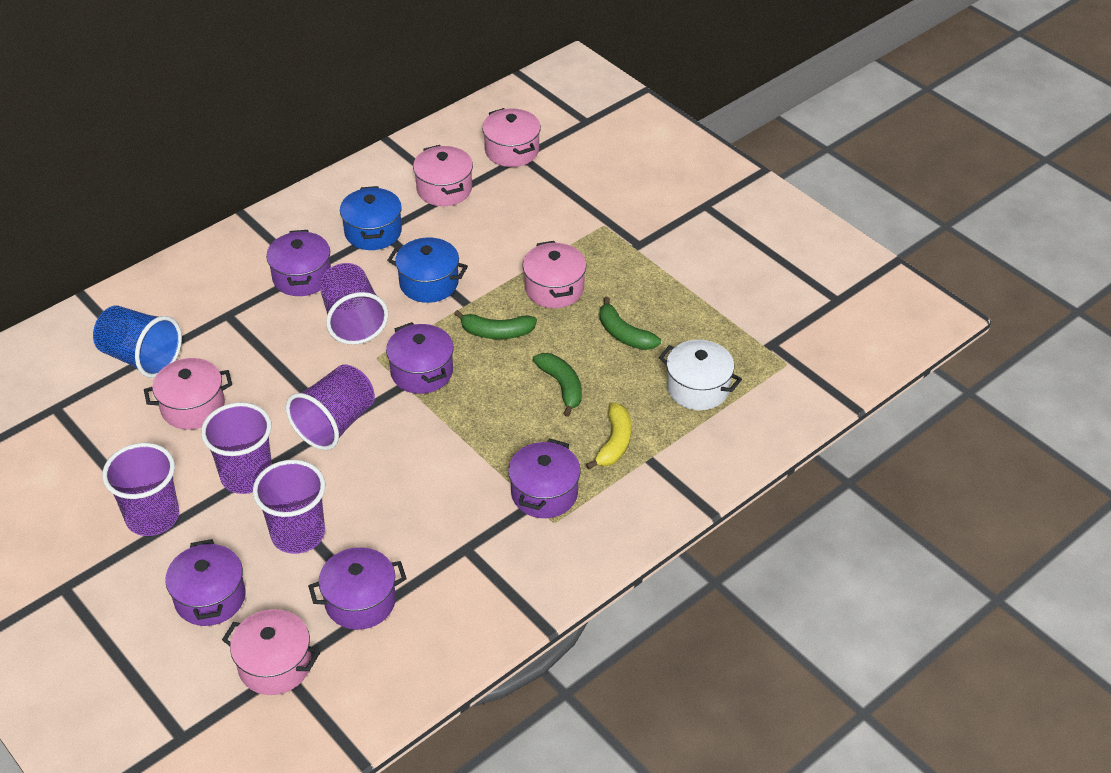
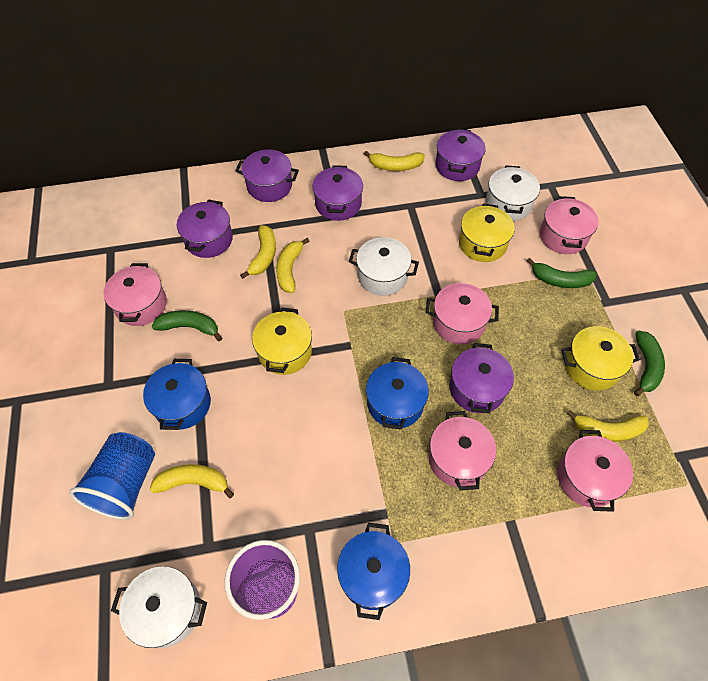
blue pot: 2 -> 3
purple cup: 5 -> 1
white pot: 1 -> 3
yellow banana: 1 -> 5
yellow pot: 0 -> 3

